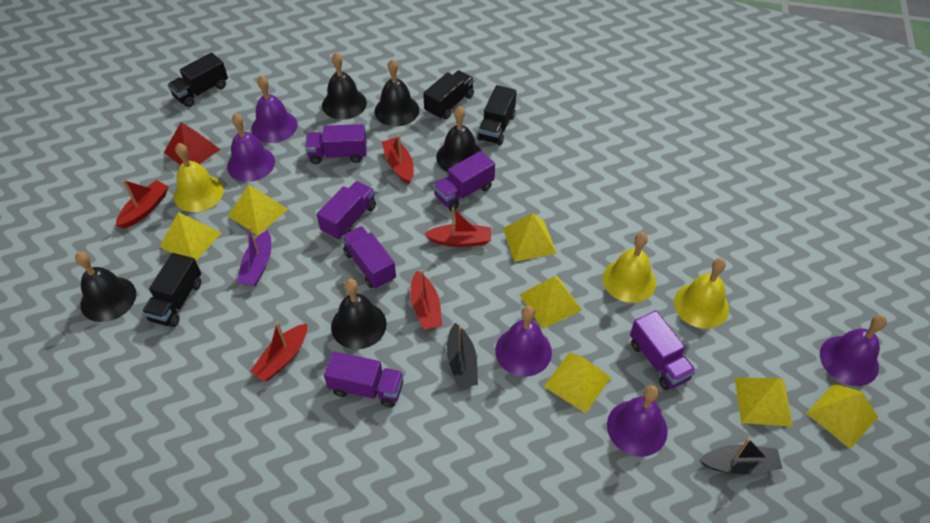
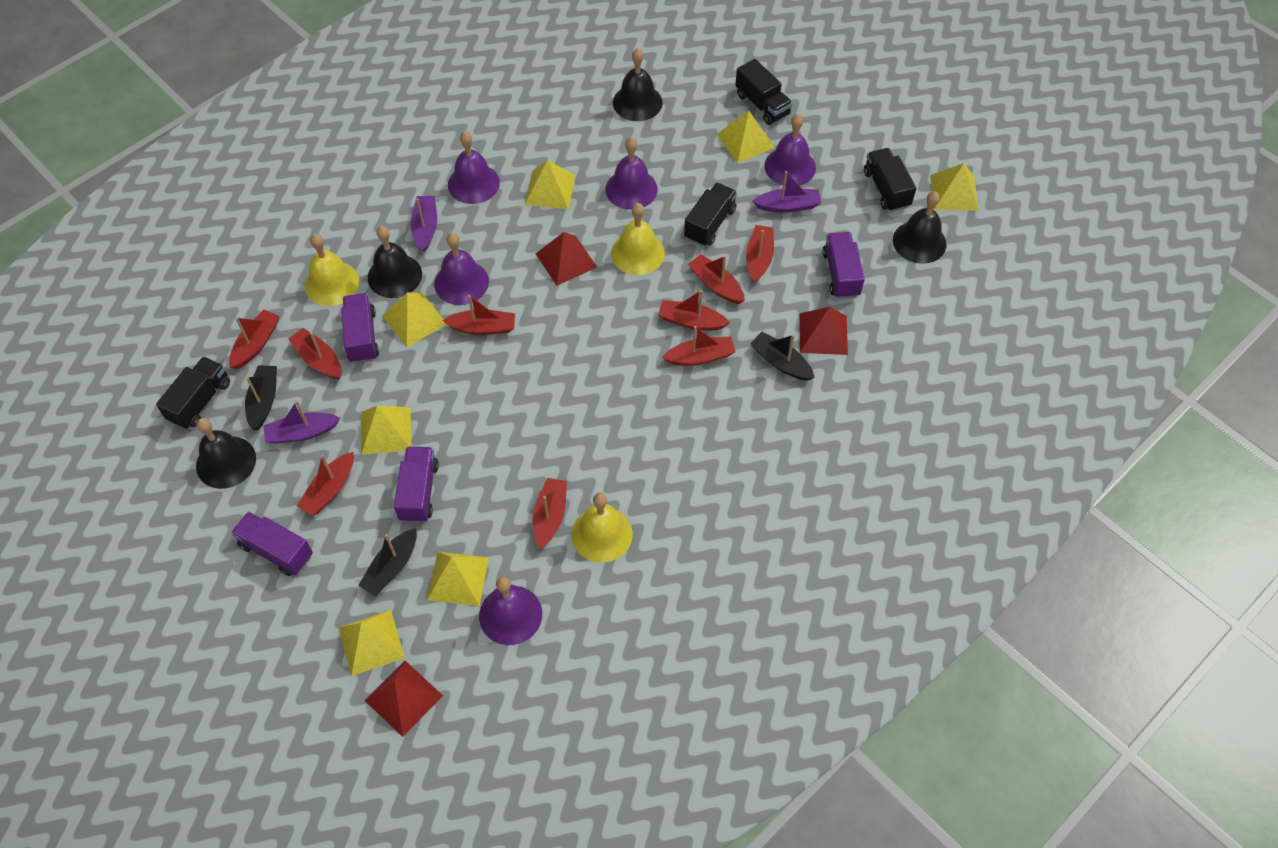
black bell: 5 -> 4
black boat: 2 -> 3
purple boat: 1 -> 3
purple truck: 6 -> 4
red boat: 5 -> 9
red pyramid: 1 -> 3

